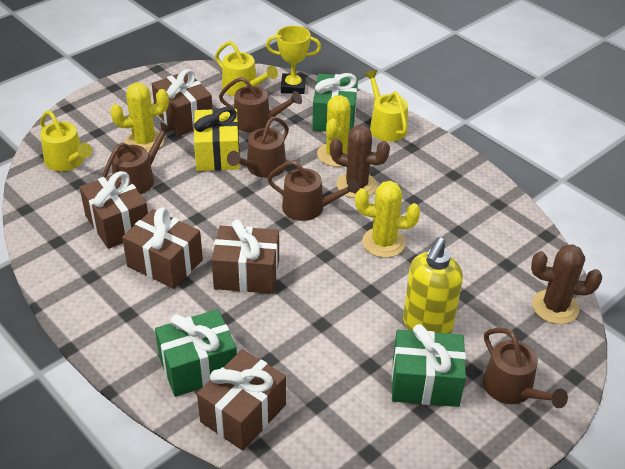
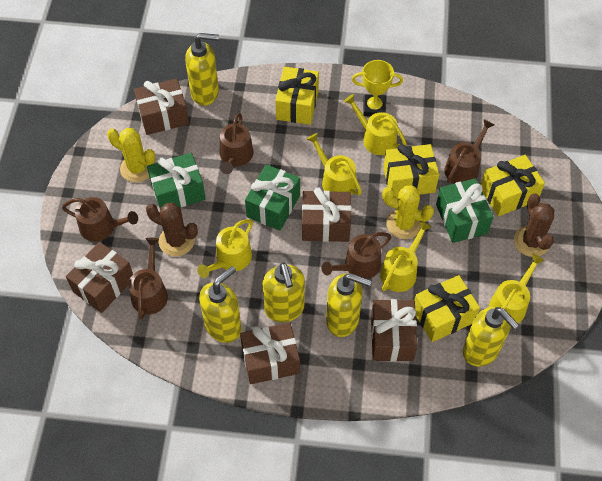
yellow cactus: 3 -> 2
yellow gift: 1 -> 4
yellow soap dispenser: 1 -> 5
yellow watering can: 3 -> 5

